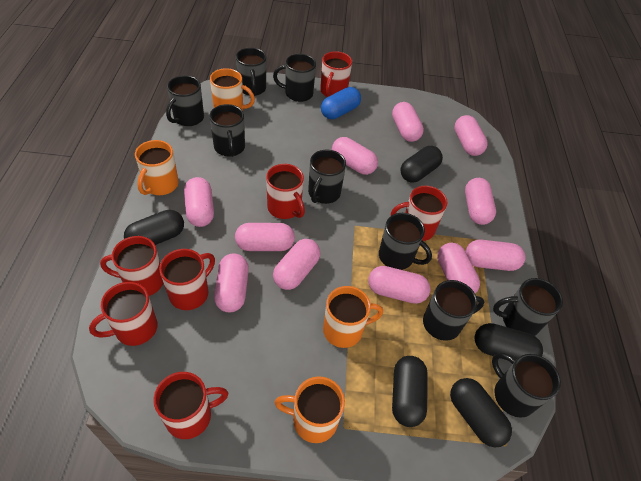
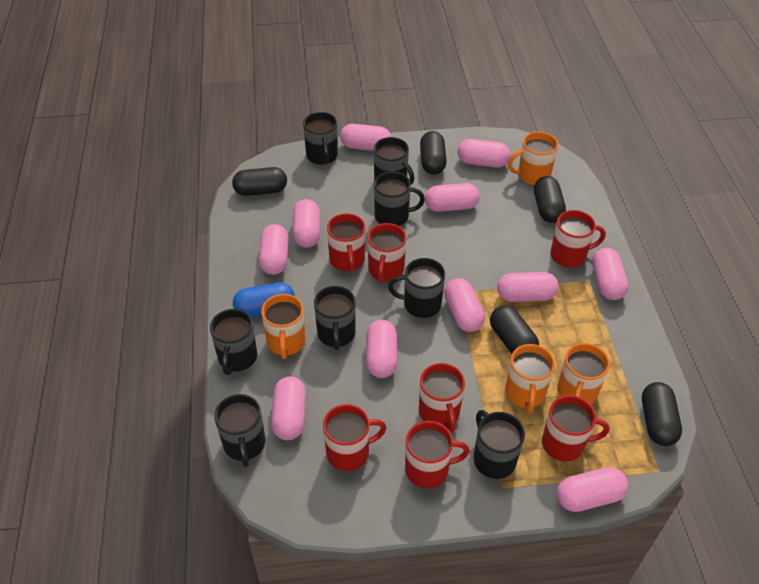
black mug: 9 -> 8

